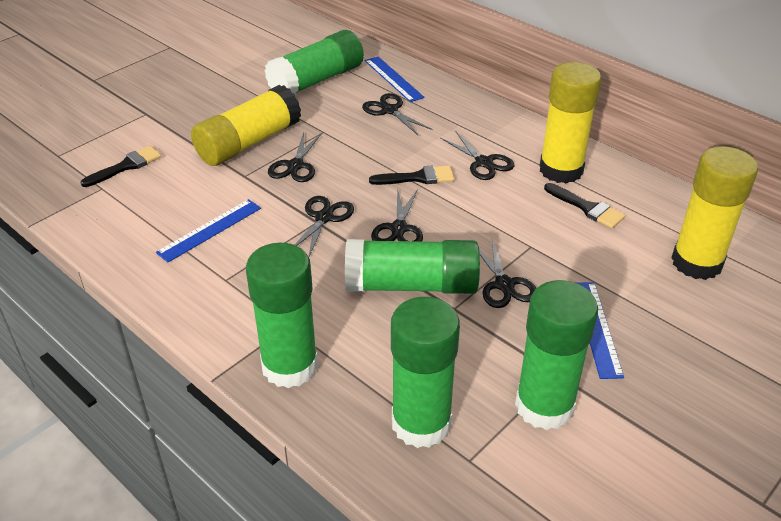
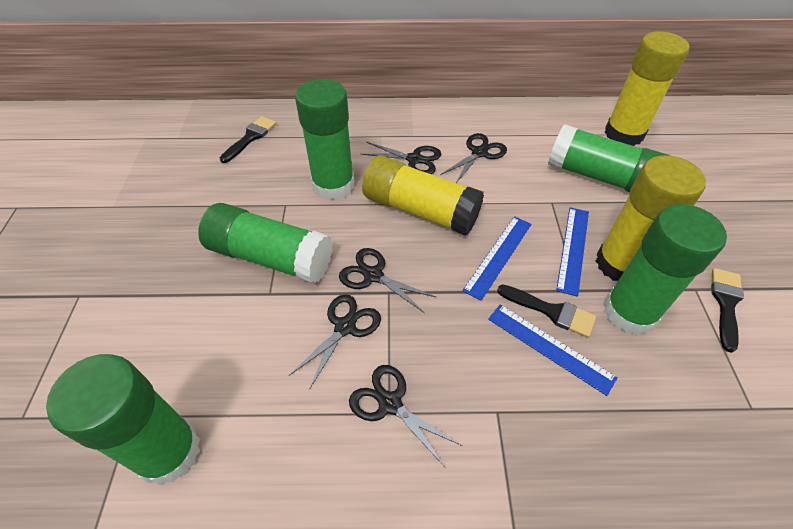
black scissors: 6 -> 5

